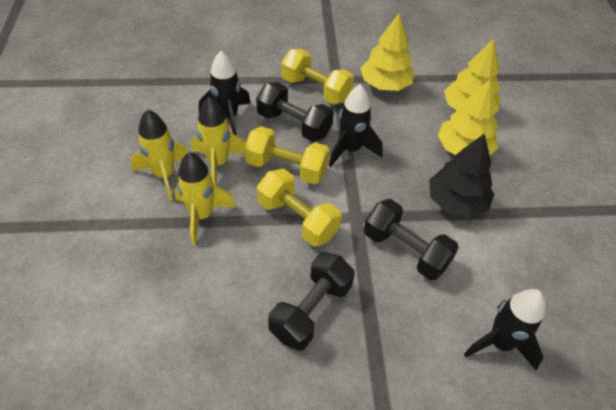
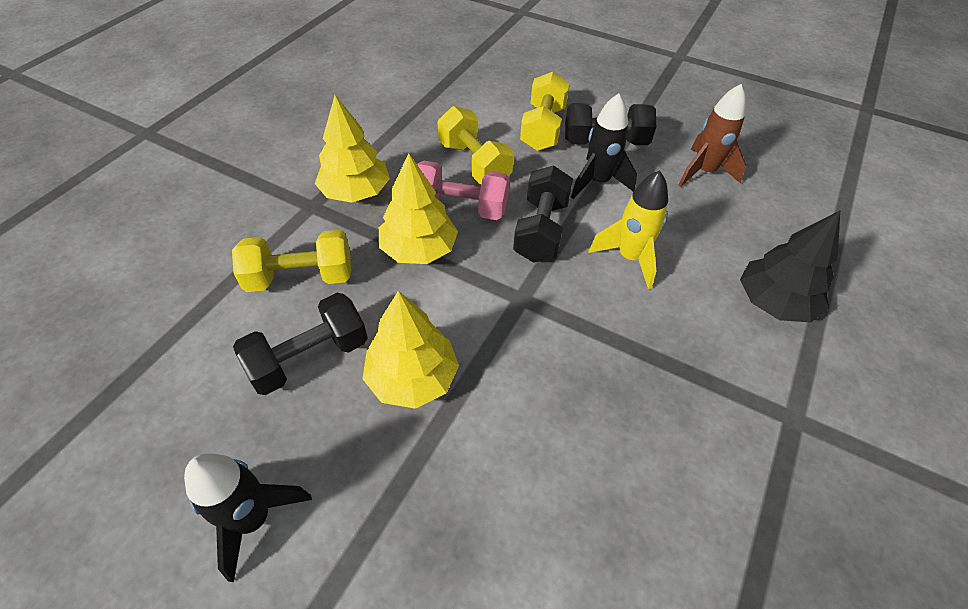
black rocket: 3 -> 2
brown rocket: 0 -> 1
pink dumbbell: 0 -> 1
yellow rocket: 3 -> 1

